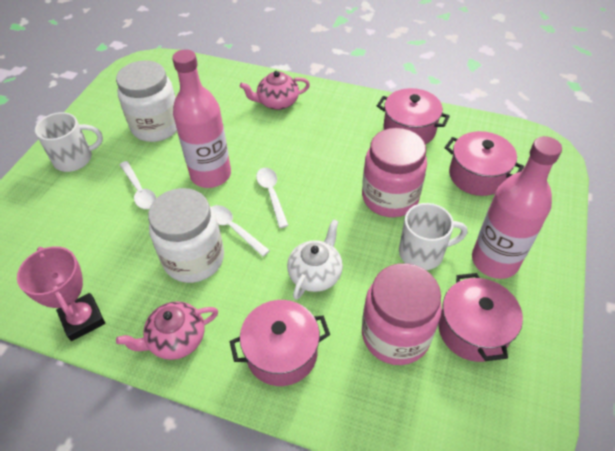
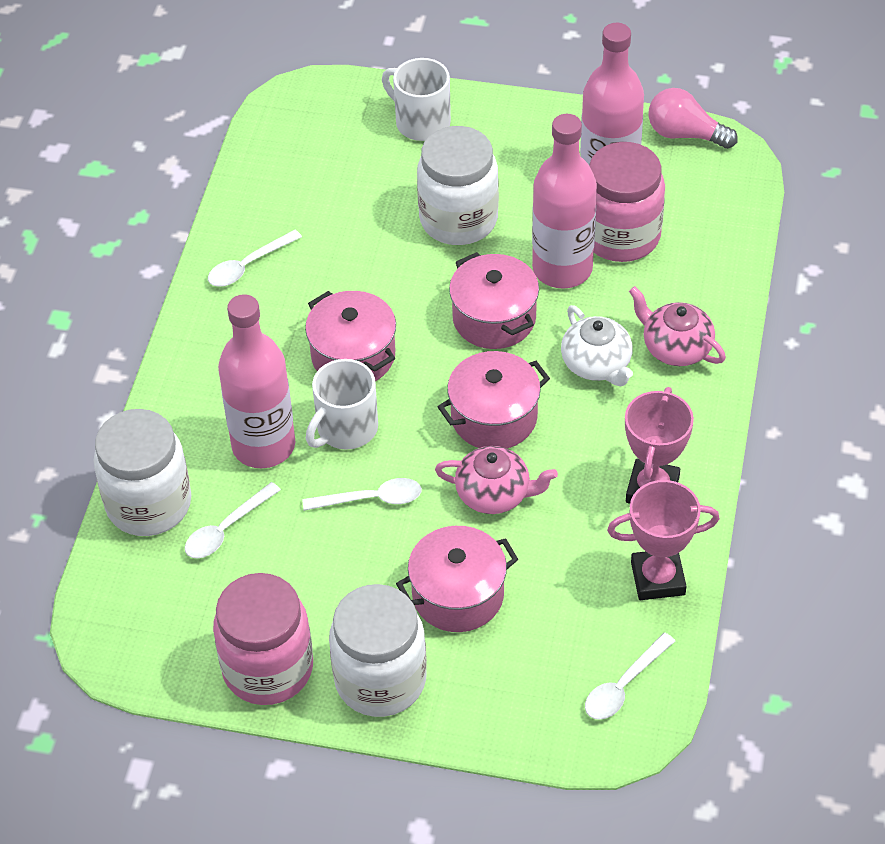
pink bottle: 2 -> 3
pink light bulb: 0 -> 1
pink trophy: 1 -> 2
white jar: 2 -> 3
white spoon: 3 -> 4

